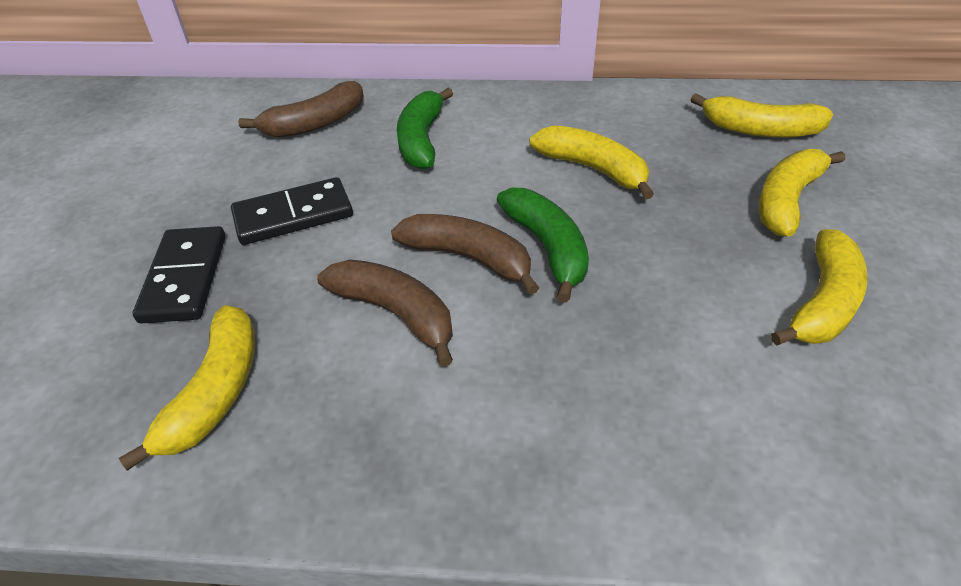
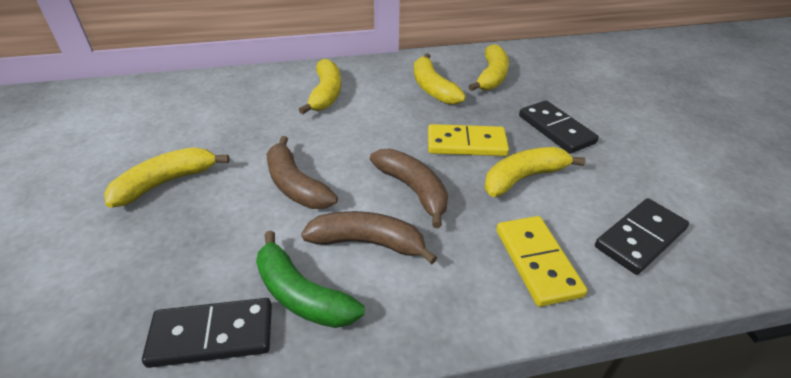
black domino: 2 -> 3
green banana: 2 -> 1
yellow domino: 0 -> 2

